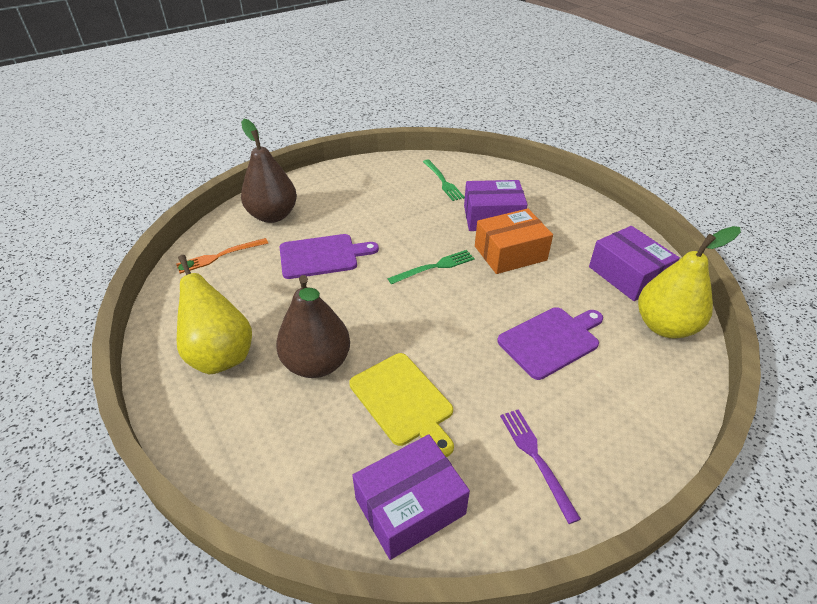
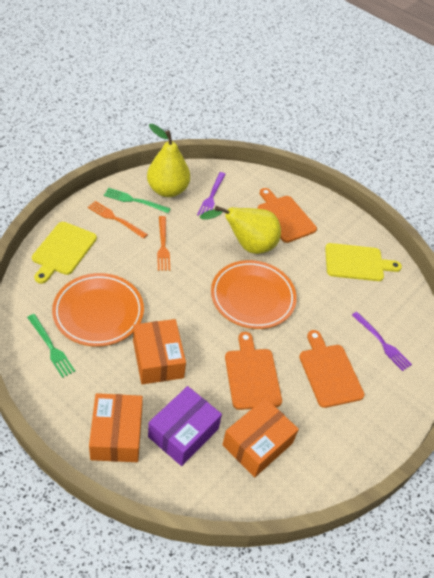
brown pear: 2 -> 0
orange box: 1 -> 3
orange cutting board: 0 -> 3
orange fork: 1 -> 2
orange plate: 0 -> 2
purple box: 3 -> 1
purple cutting board: 2 -> 0
purple fork: 1 -> 2
yellow cutting board: 1 -> 2

